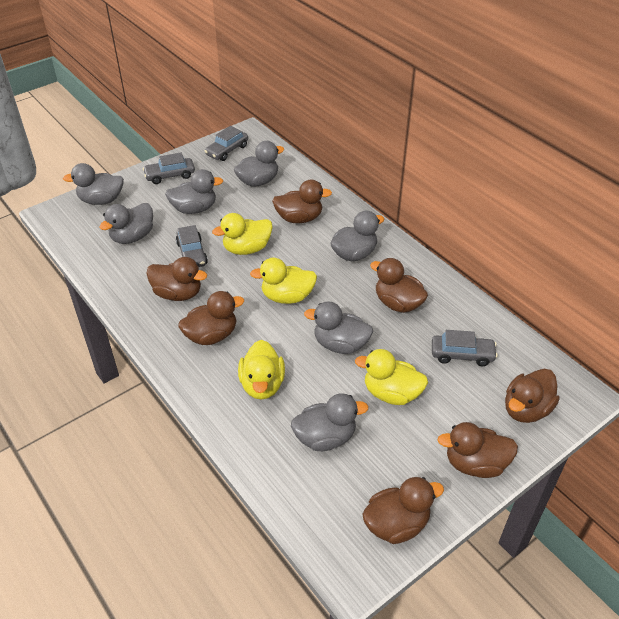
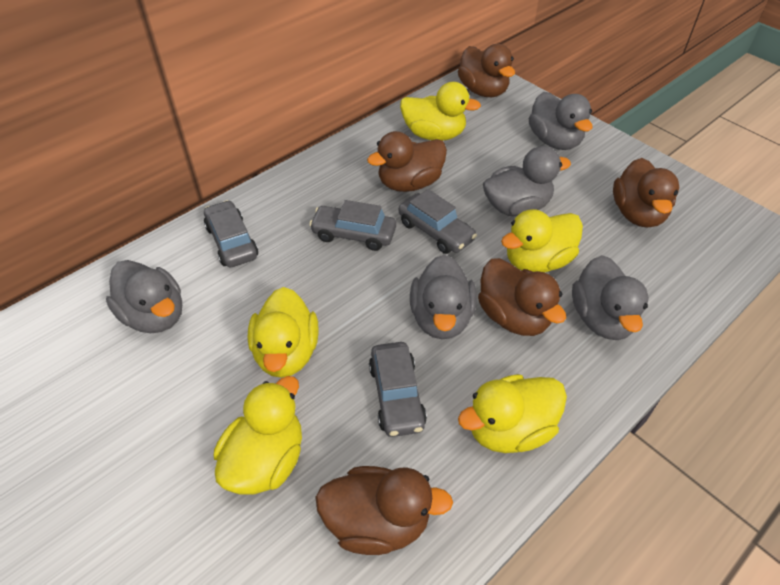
brown duck: 7 -> 5
grey duck: 7 -> 5
yellow duck: 4 -> 5

